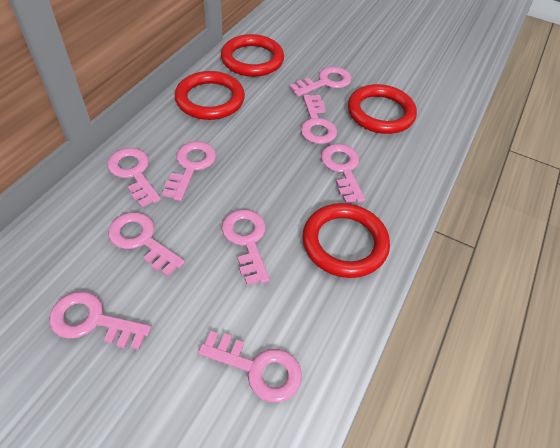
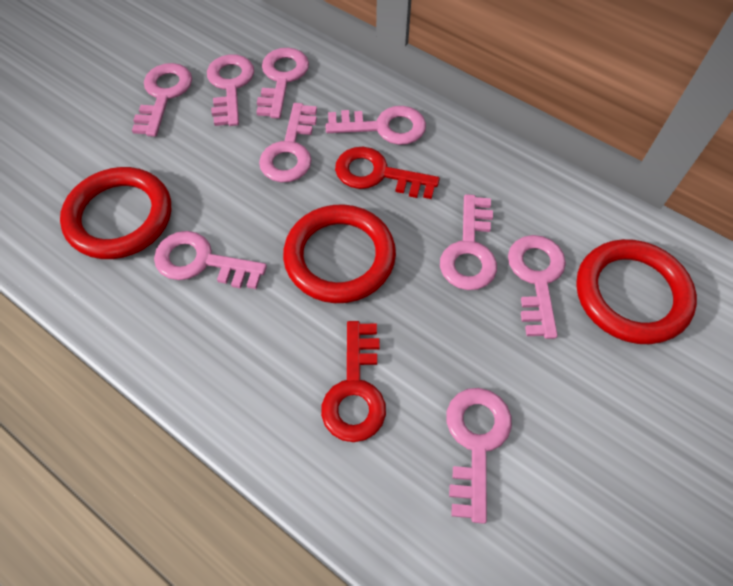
red key: 0 -> 2
red ring: 4 -> 3

